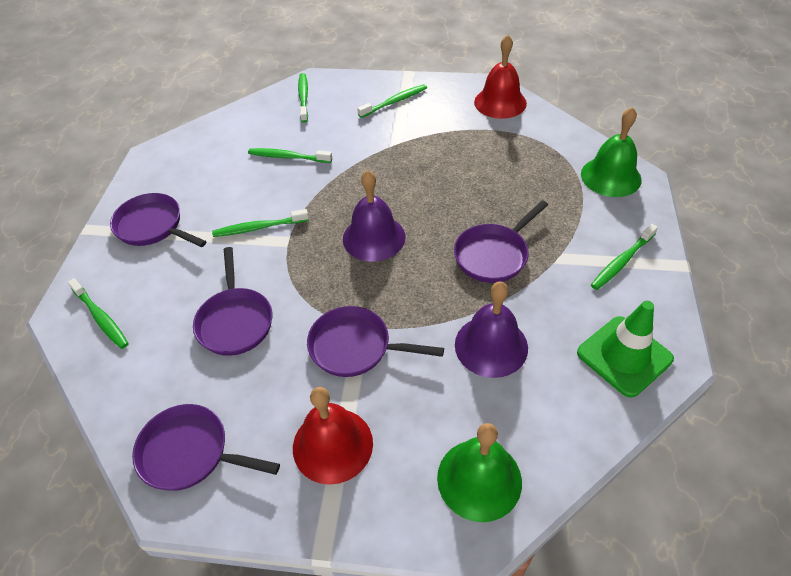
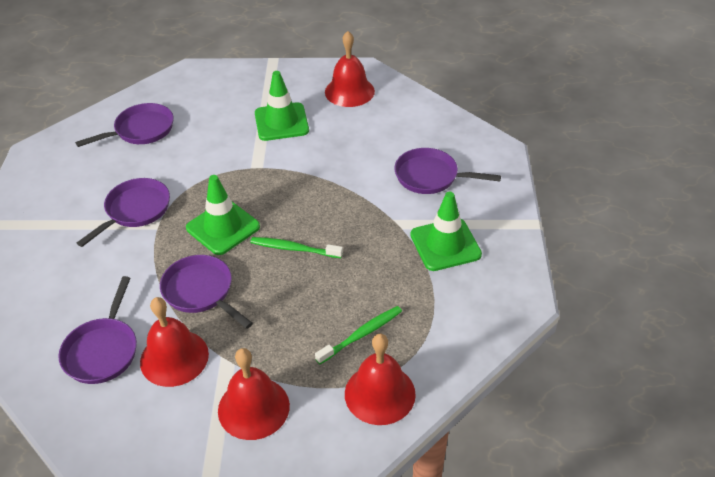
green bell: 2 -> 0
green toothbrush: 6 -> 2
green traffic cone: 1 -> 3
purple bell: 2 -> 0
red bell: 2 -> 4

